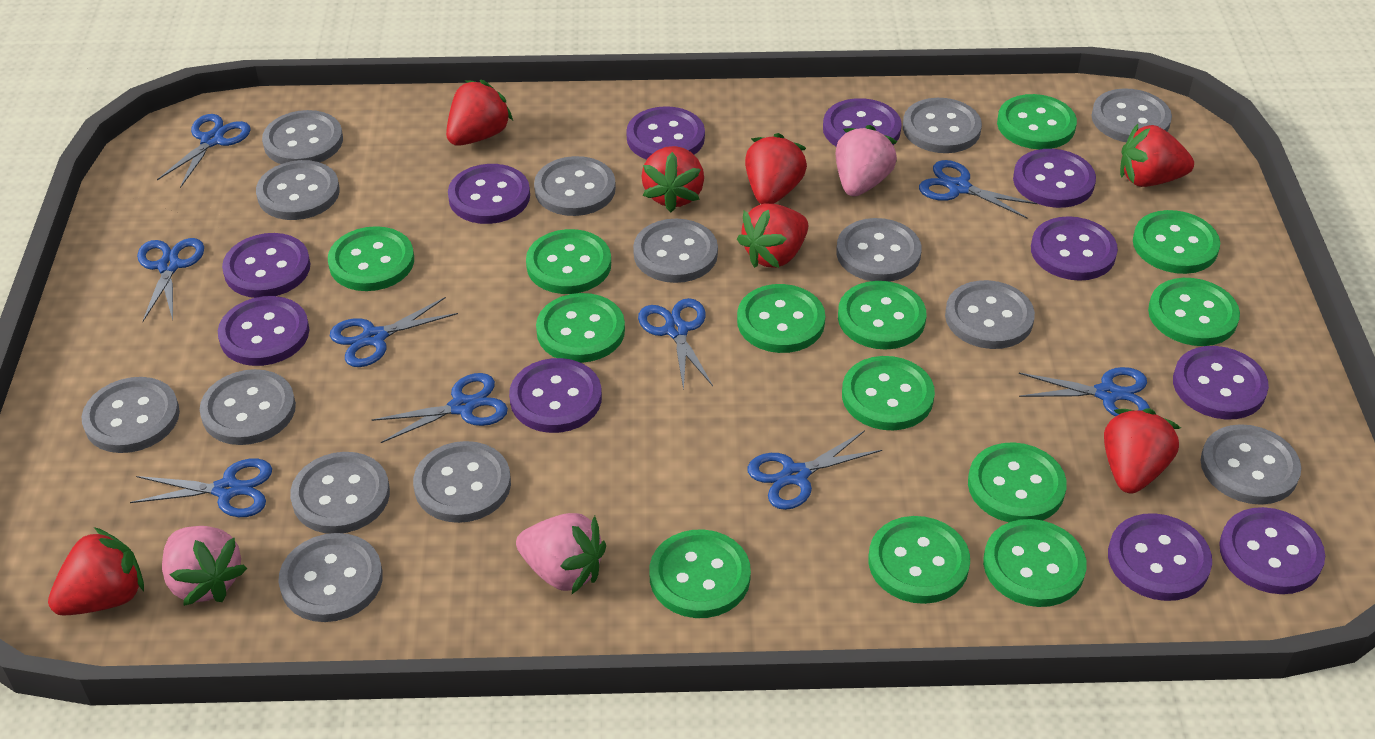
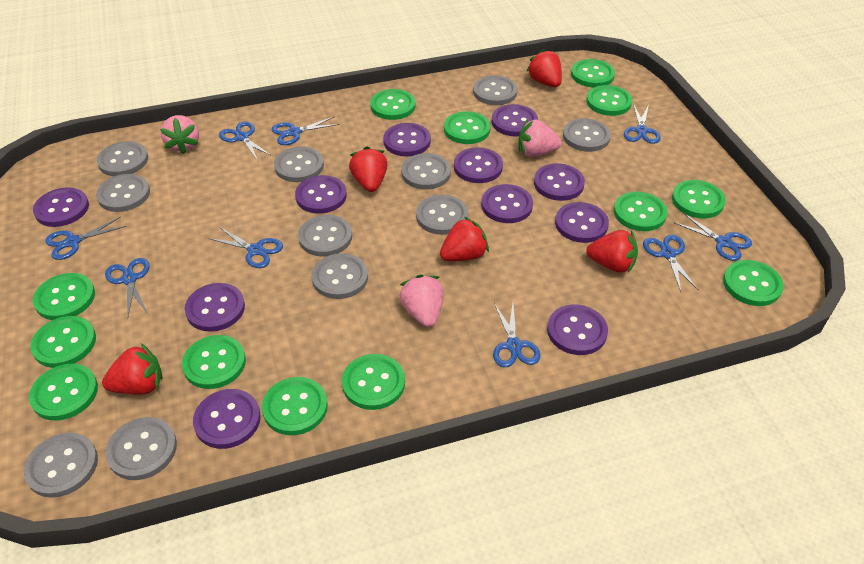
grey button: 14 -> 11
red strawberry: 7 -> 5

